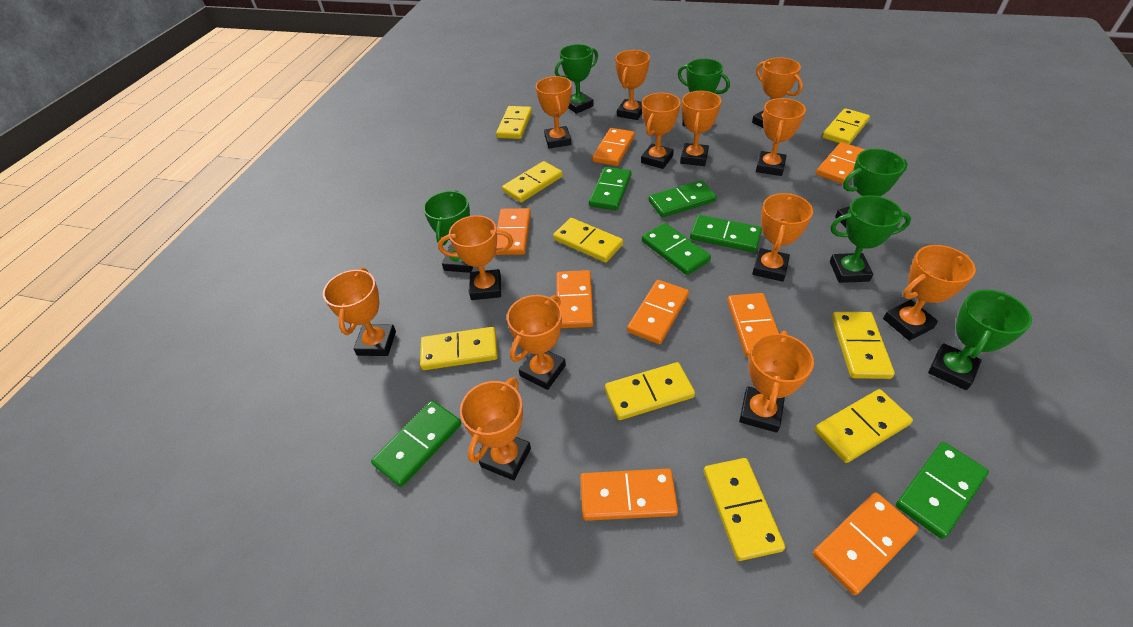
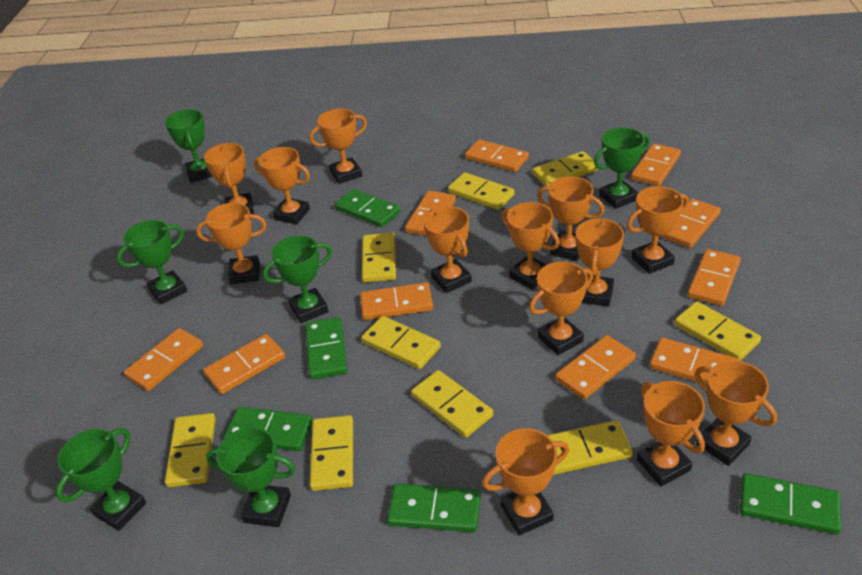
green domino: 6 -> 5
orange domino: 8 -> 10

